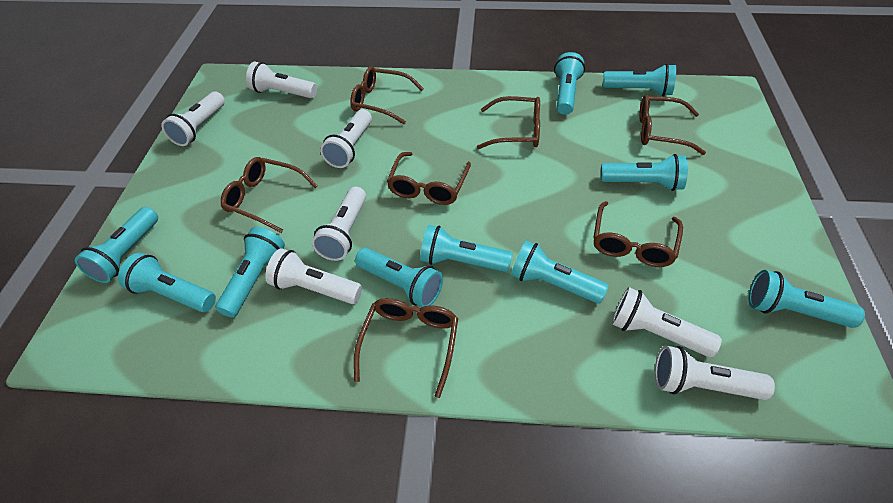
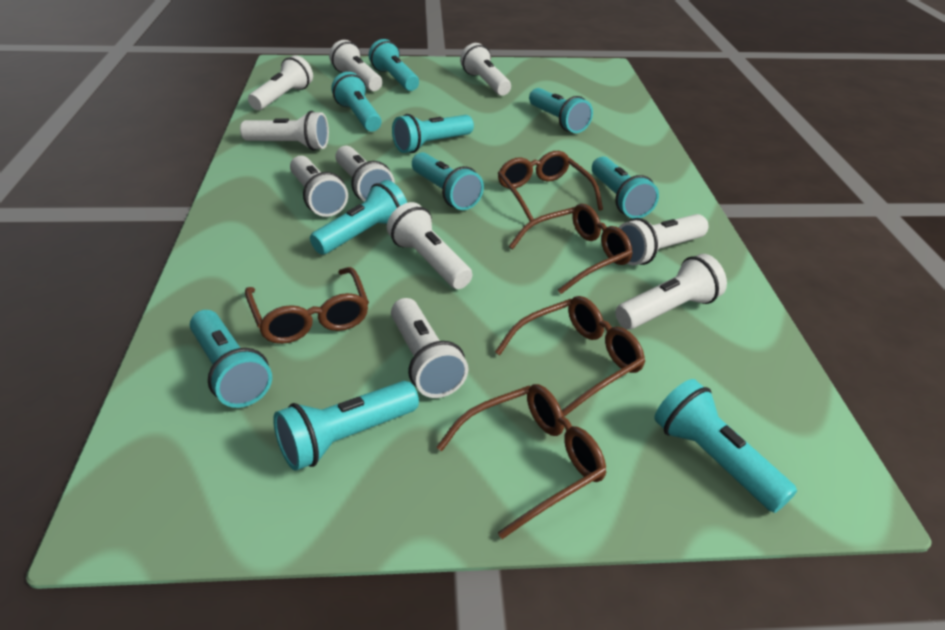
brown glasses: 7 -> 5
white flashlight: 7 -> 10

